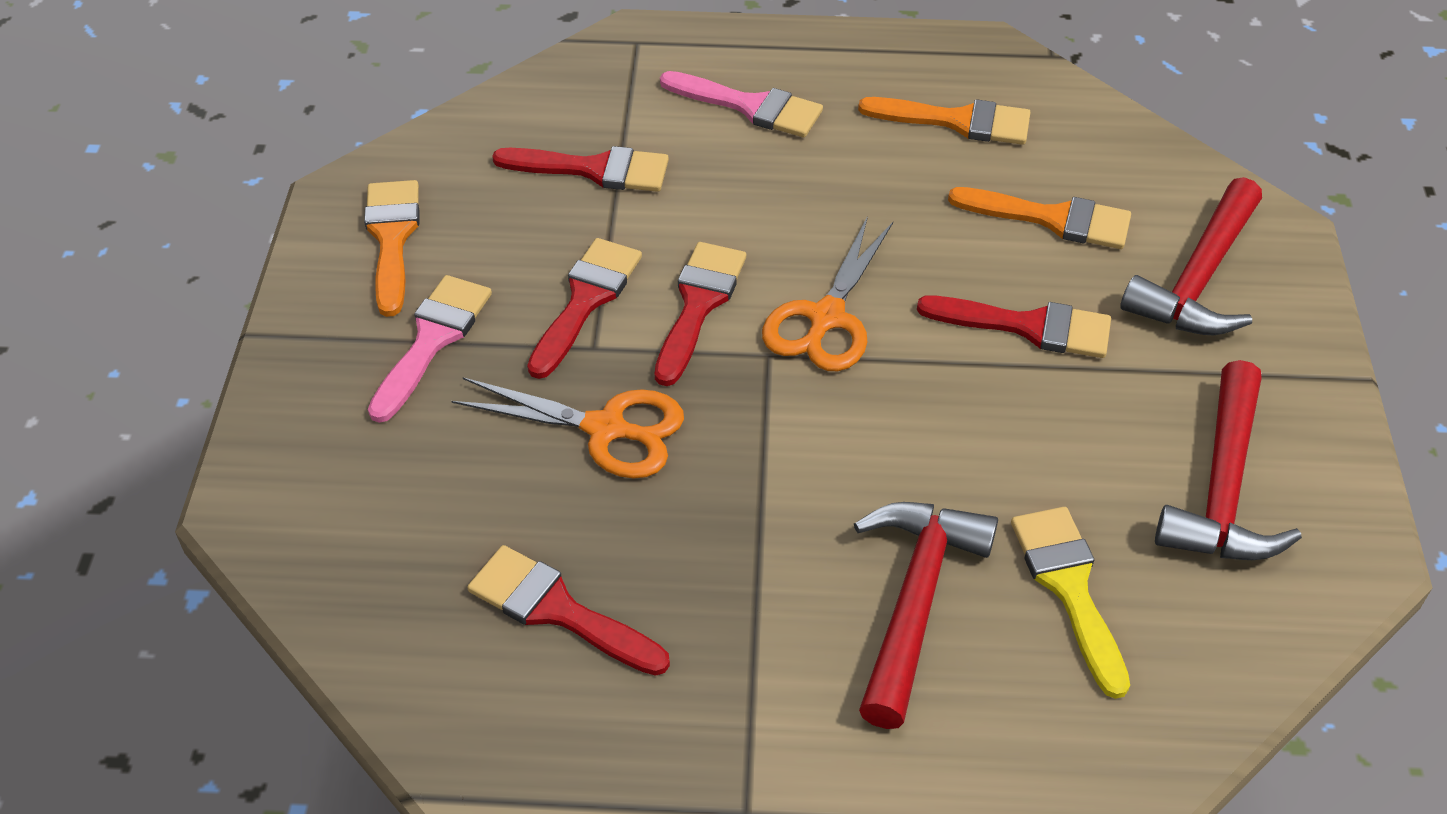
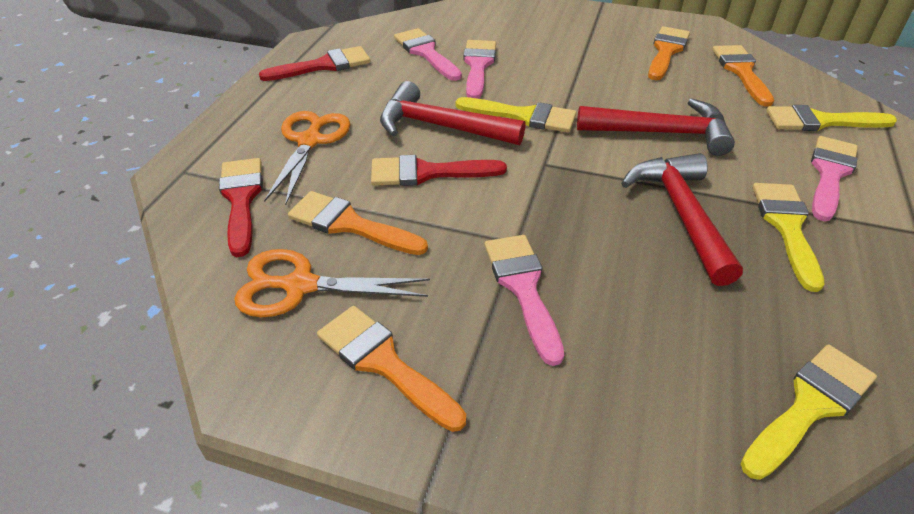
orange brush: 3 -> 4
pink brush: 2 -> 4
red brush: 5 -> 3
yellow brush: 1 -> 4

